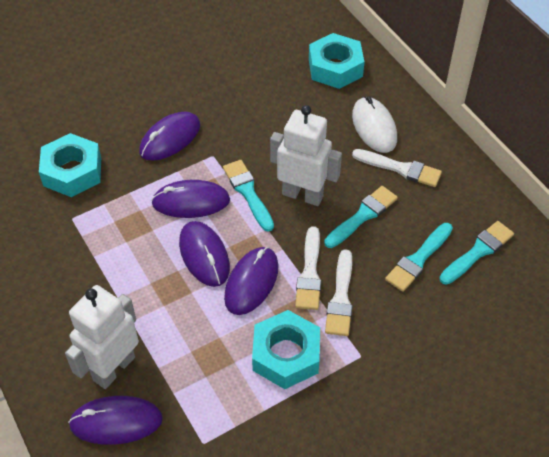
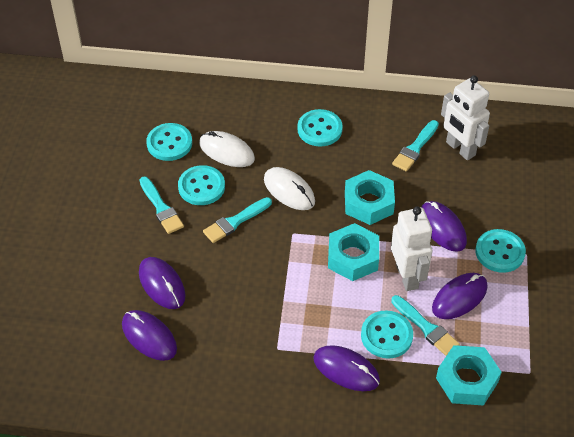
turquoise button: 0 -> 5
white brush: 3 -> 0
white mouse: 1 -> 2

